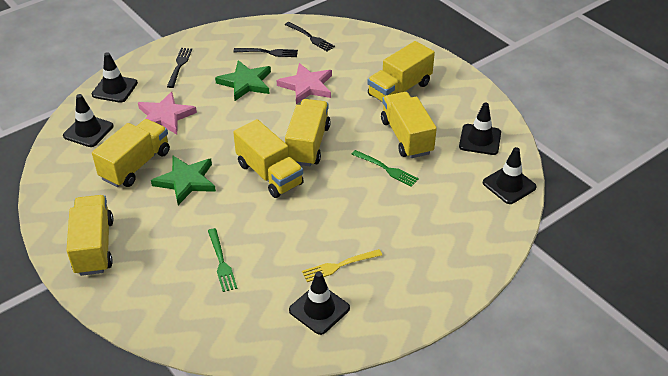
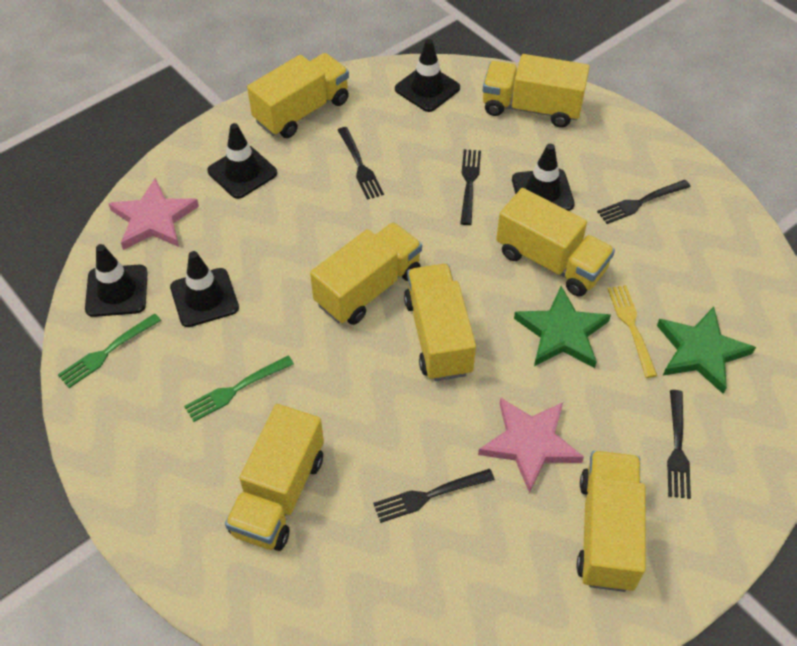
black fork: 3 -> 5
yellow truck: 6 -> 7

